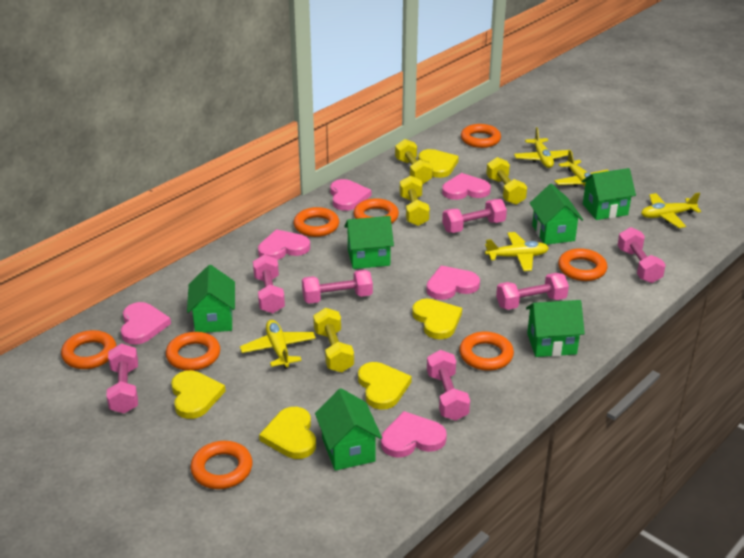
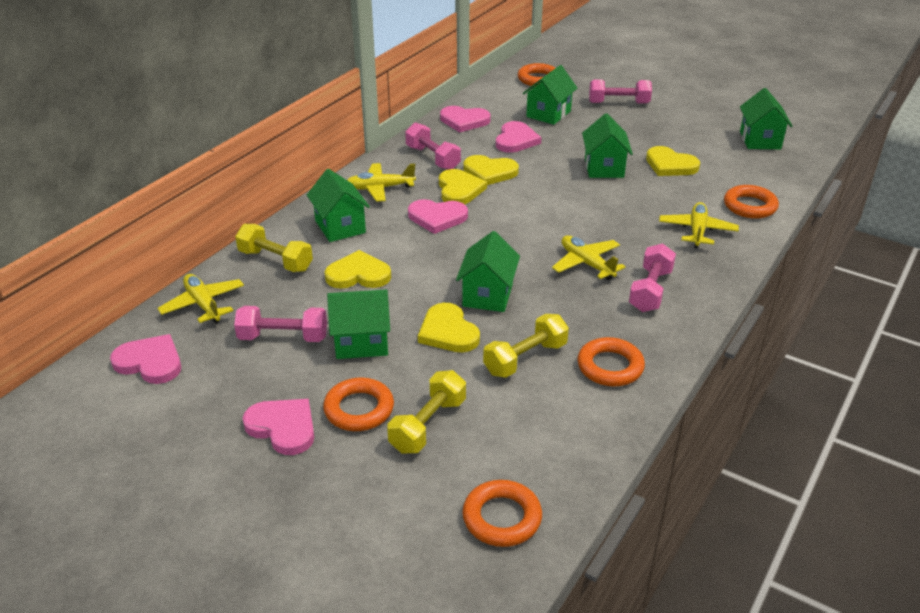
orange ring: 8 -> 5
pink dumbbell: 7 -> 4
pink heart: 6 -> 5
yellow dumbbell: 4 -> 3
yellow plane: 5 -> 4

